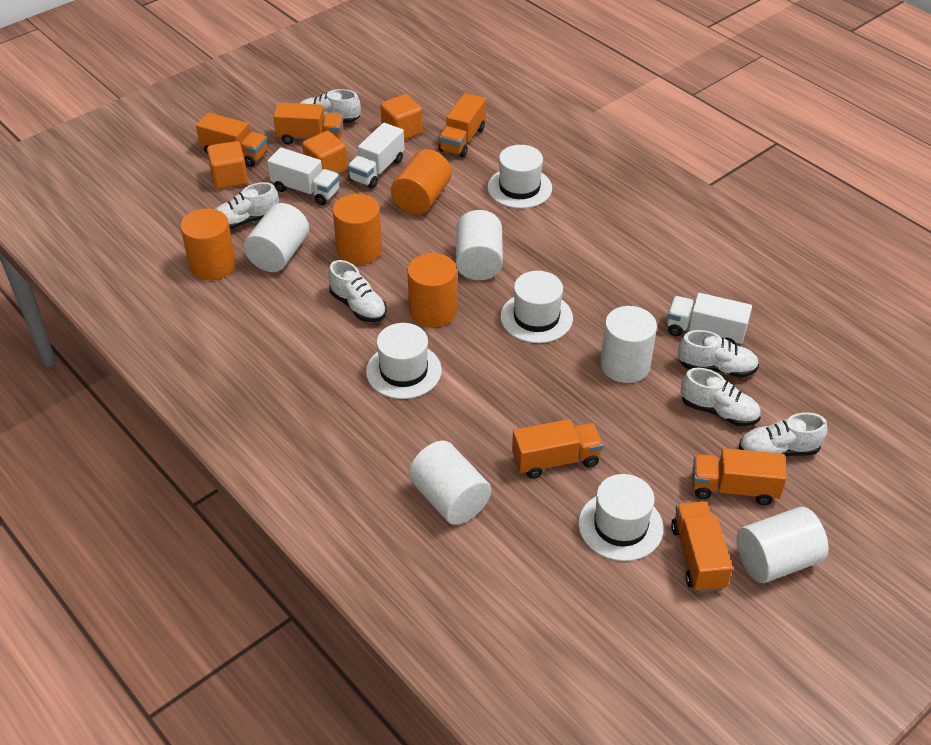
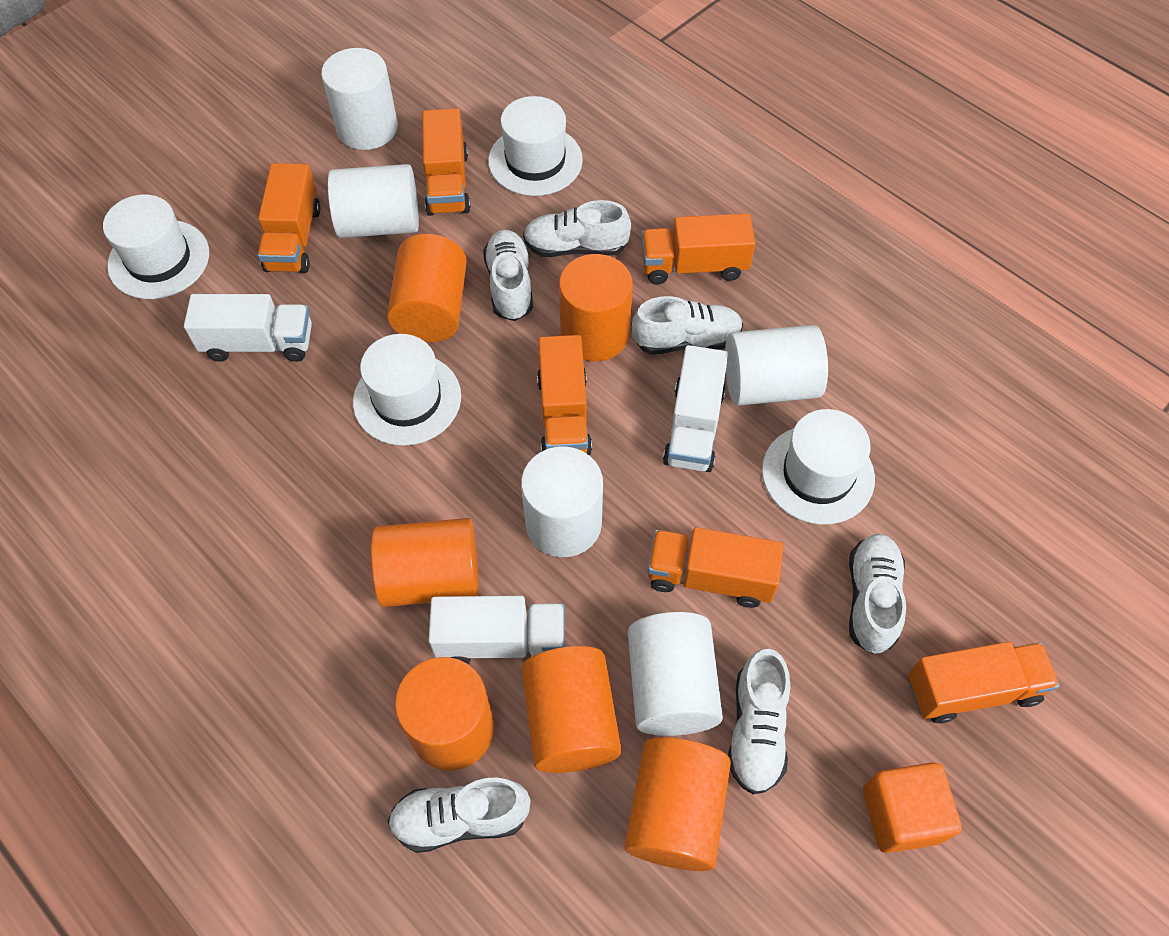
orange cube: 3 -> 1
orange cylinder: 4 -> 6

